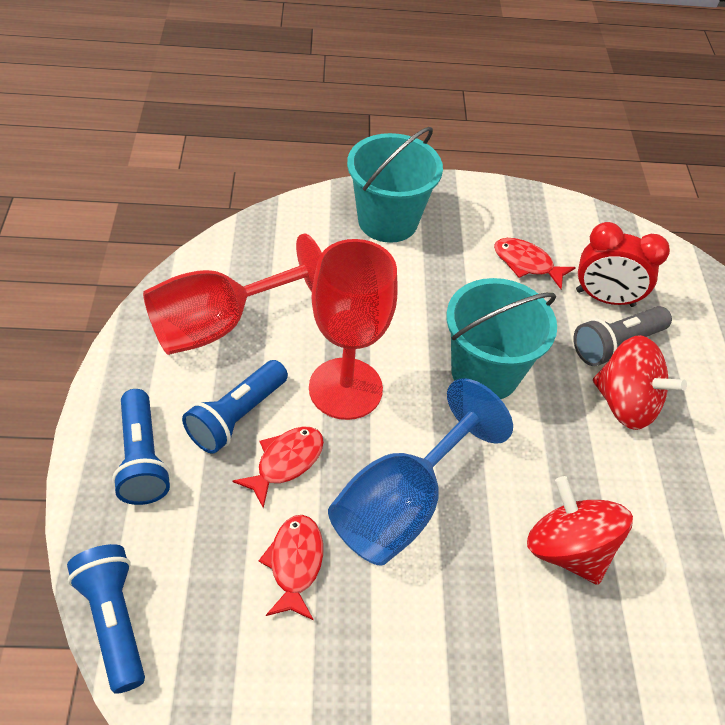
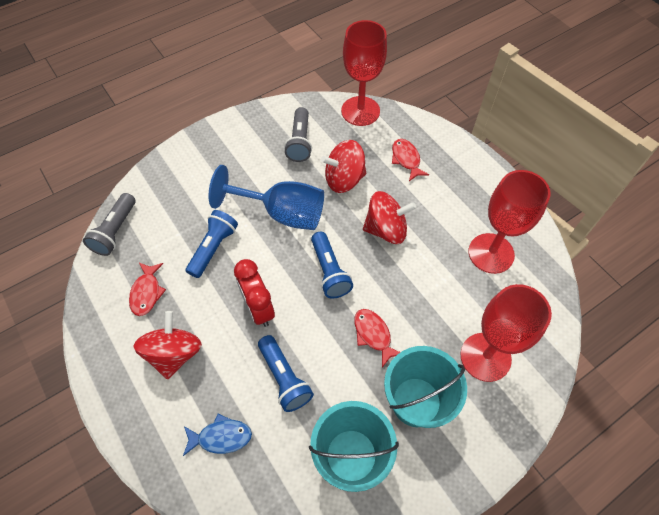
blue fish: 0 -> 1
grey flashlight: 1 -> 2
red goblet: 2 -> 3
red spinning top: 2 -> 3

